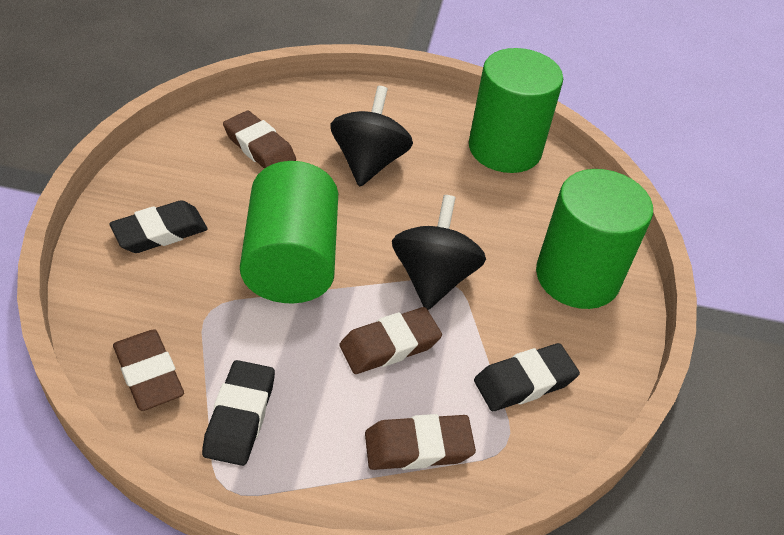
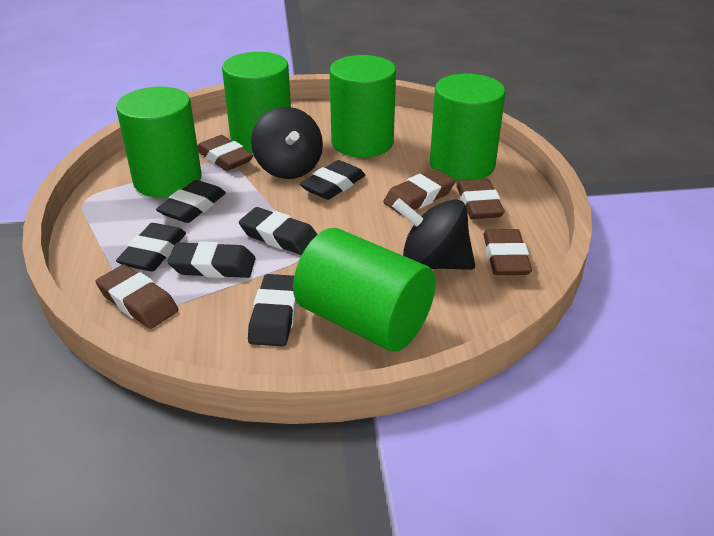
black eraser: 3 -> 6
brown eraser: 4 -> 5
green cylinder: 3 -> 5

